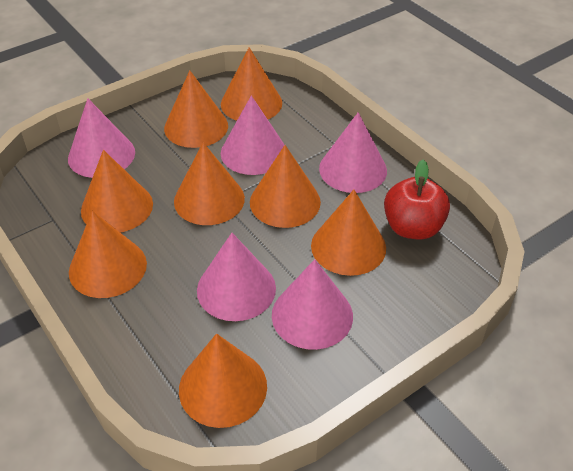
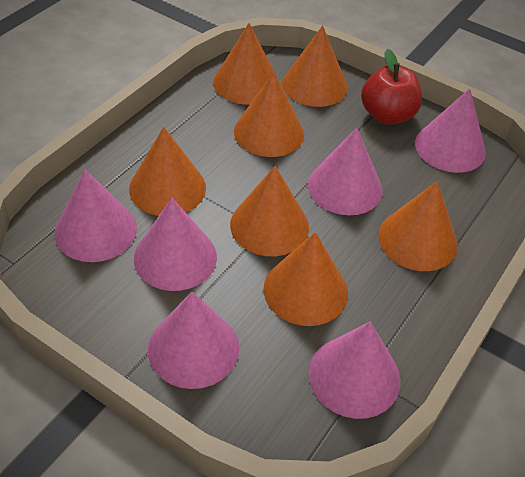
orange cone: 8 -> 7
pink cone: 5 -> 6

